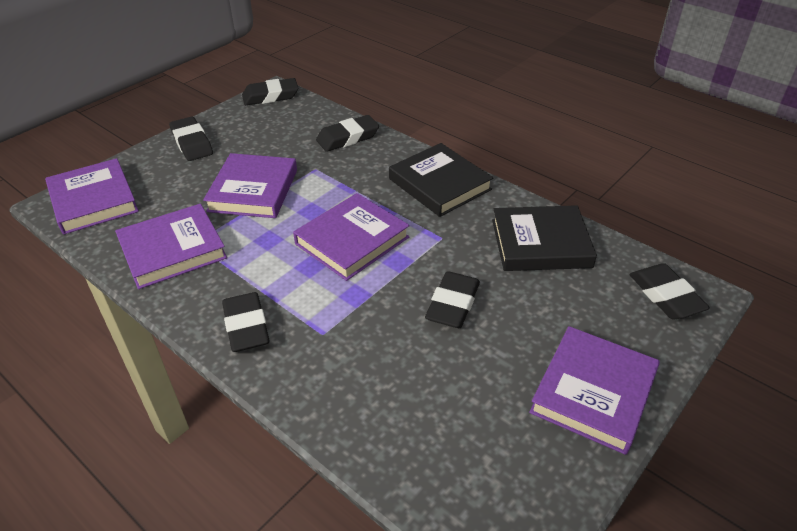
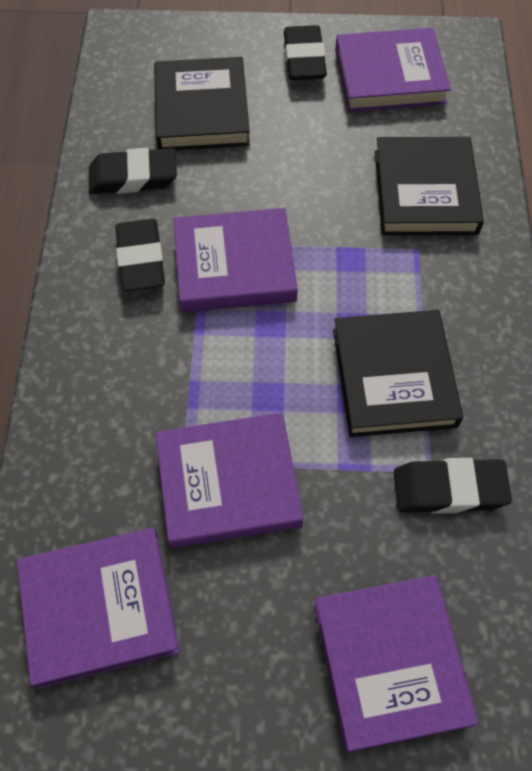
black book: 2 -> 3
black eraser: 6 -> 4

